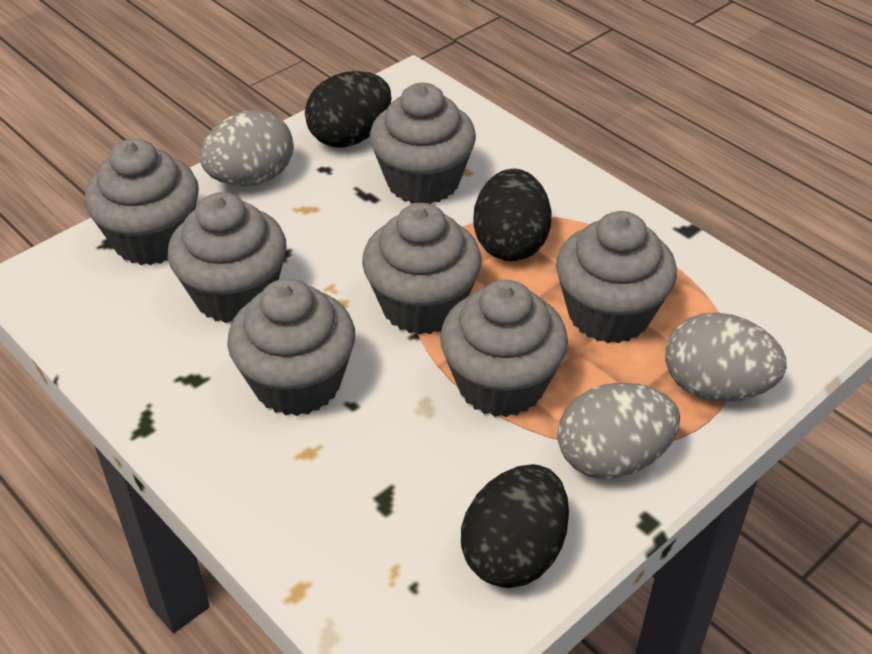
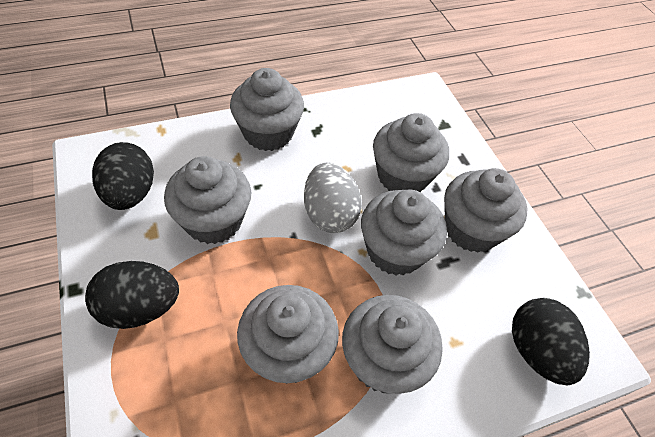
grey egg: 3 -> 1

